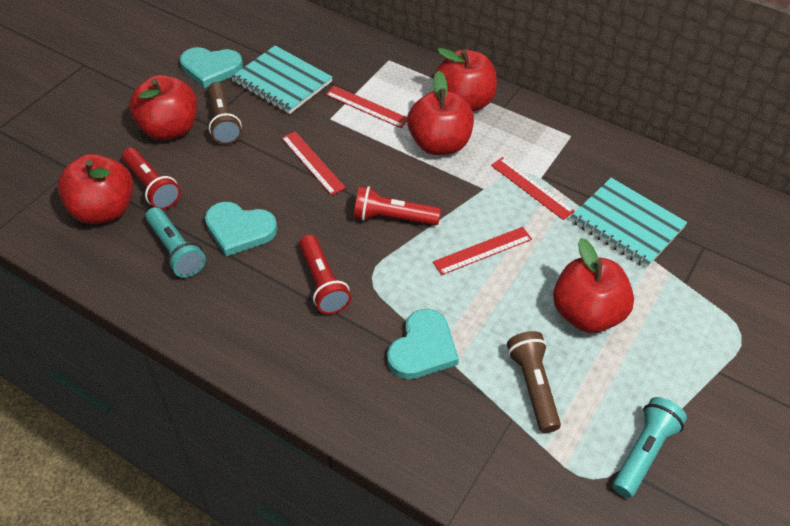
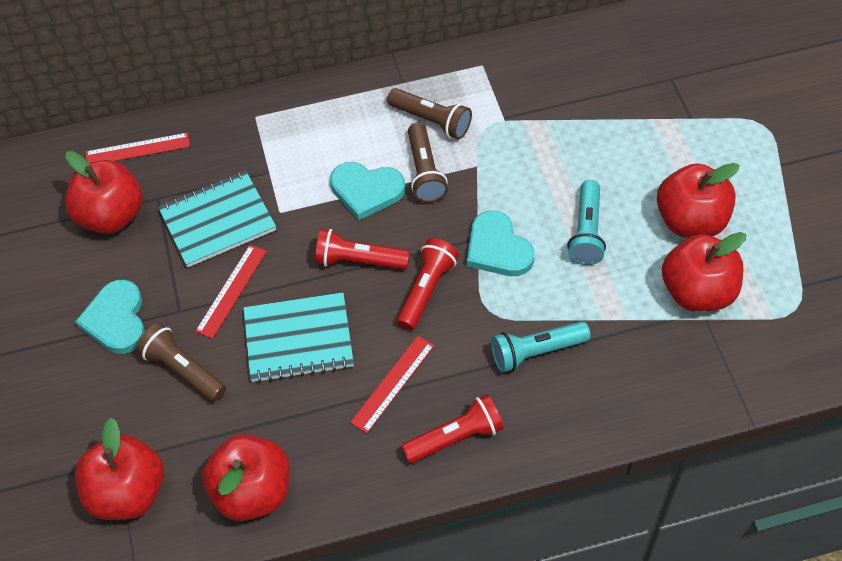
brown flashlight: 2 -> 3
red ruler: 4 -> 3

